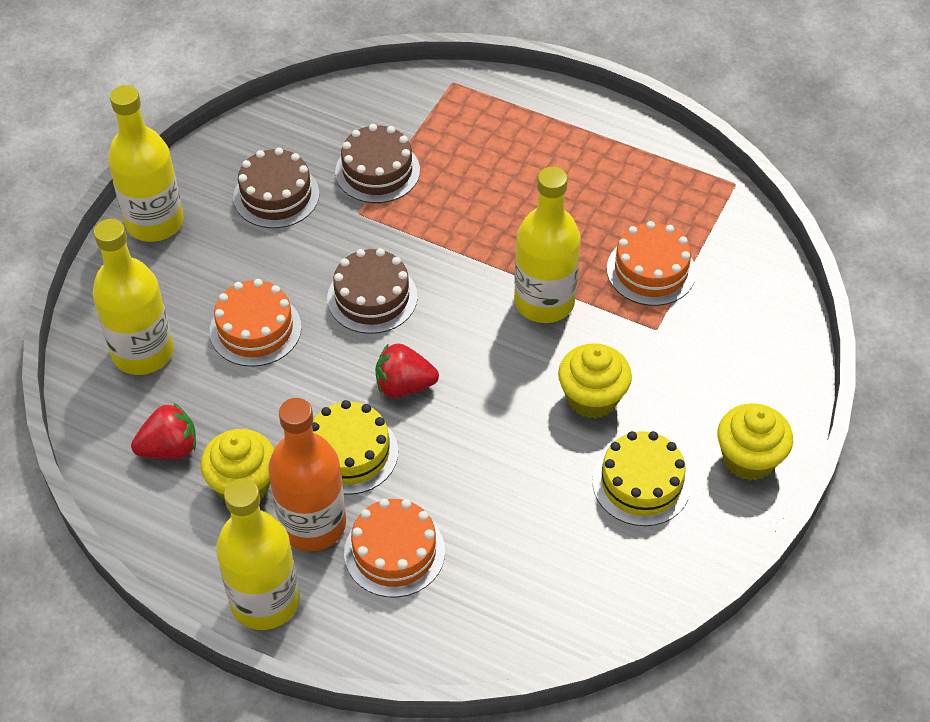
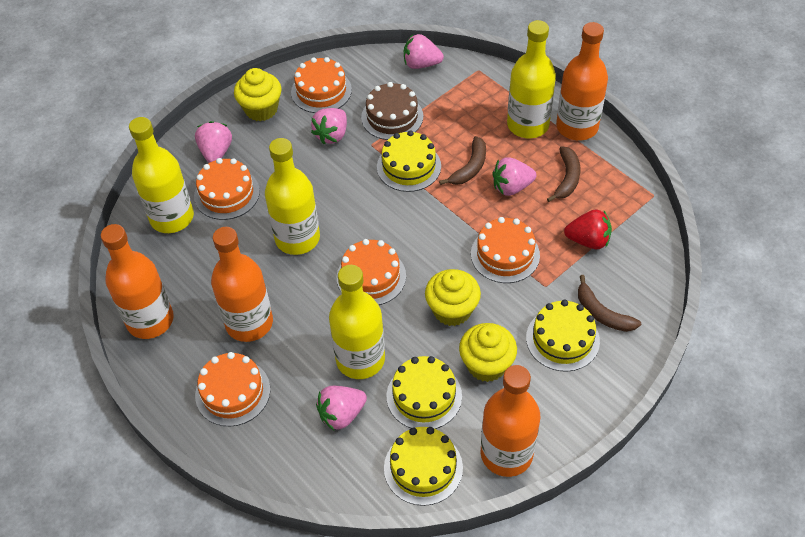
brown banana: 0 -> 3
brown cake: 3 -> 1
orange bottle: 1 -> 4
orange cake: 3 -> 5
pink strawberry: 0 -> 5
red strawberry: 2 -> 1
yellow cake: 2 -> 4

